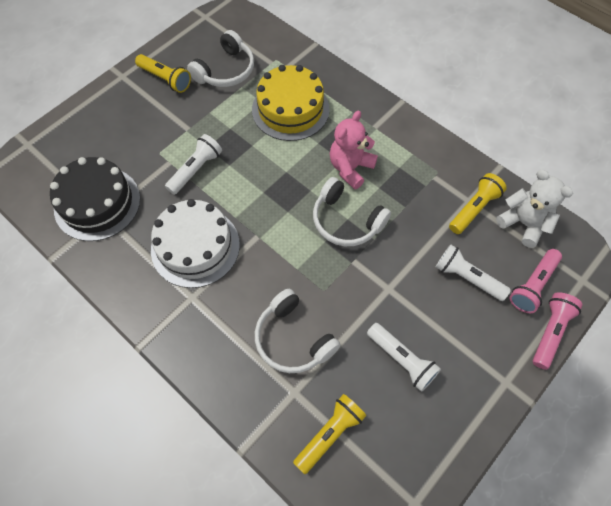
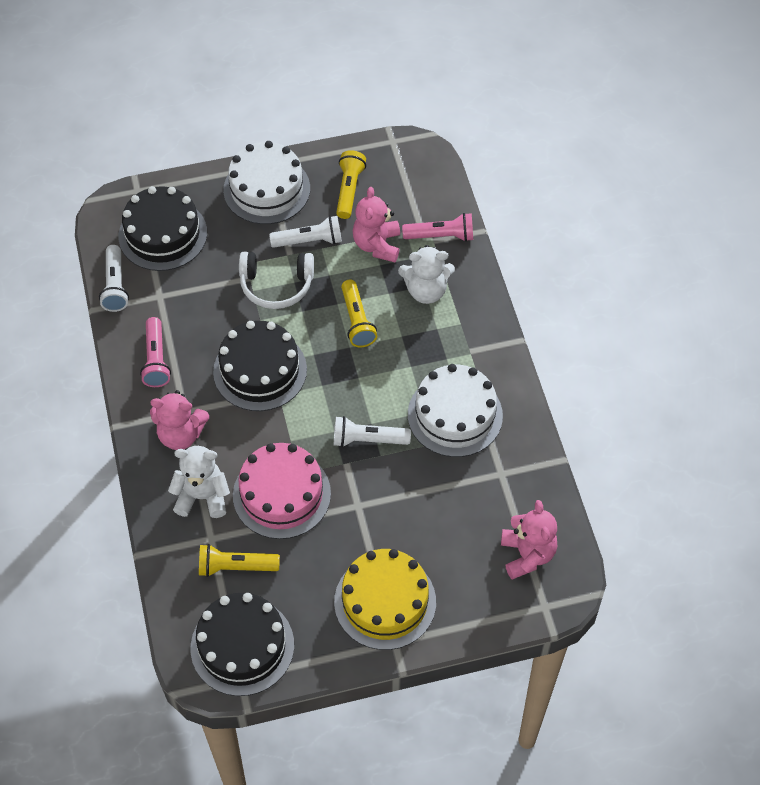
black cake: 1 -> 3
pink cake: 0 -> 1
pink teddy bear: 1 -> 3
white cake: 1 -> 2
white headphones: 3 -> 1
white teddy bear: 1 -> 2

